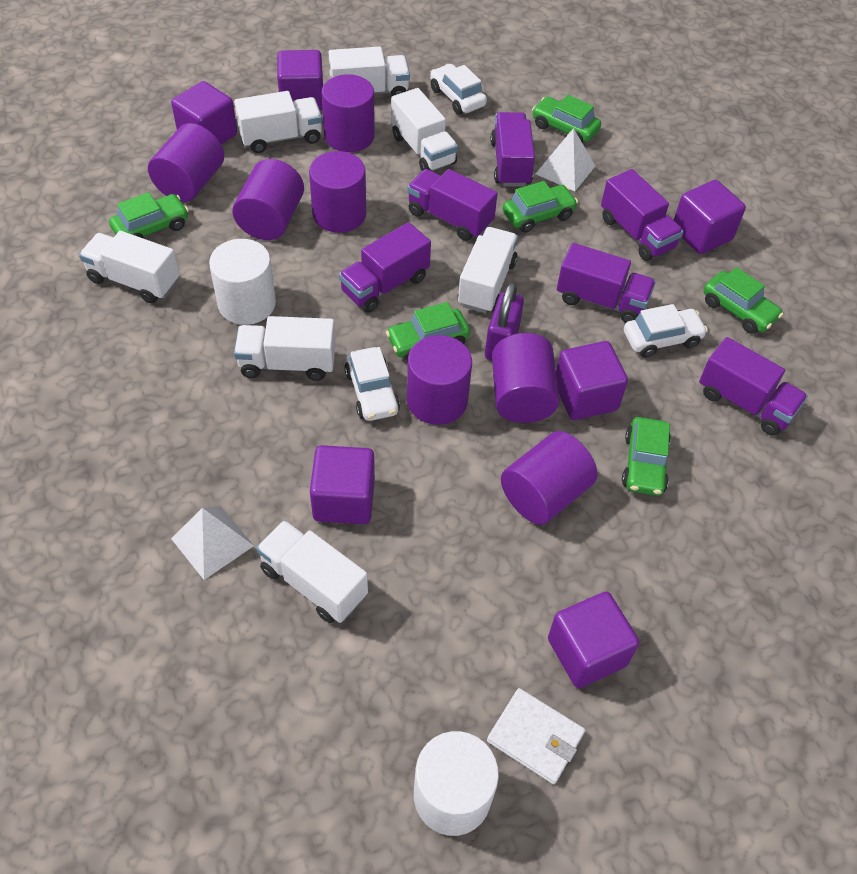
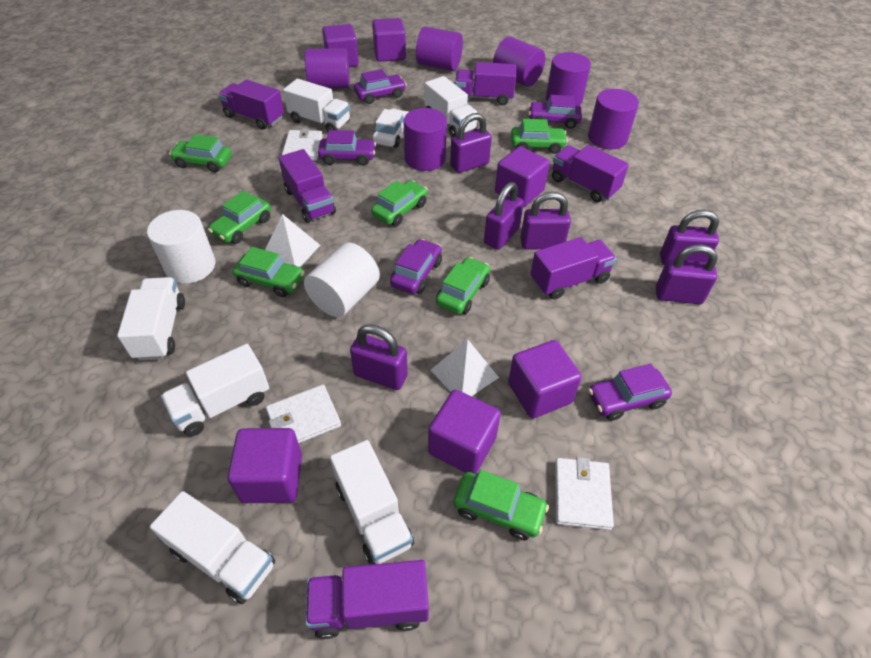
green car: 6 -> 7
purple car: 0 -> 5
purple cylinder: 7 -> 6
purple padlock: 1 -> 6
white car: 3 -> 1
white truck: 7 -> 6
white wallet: 1 -> 3

